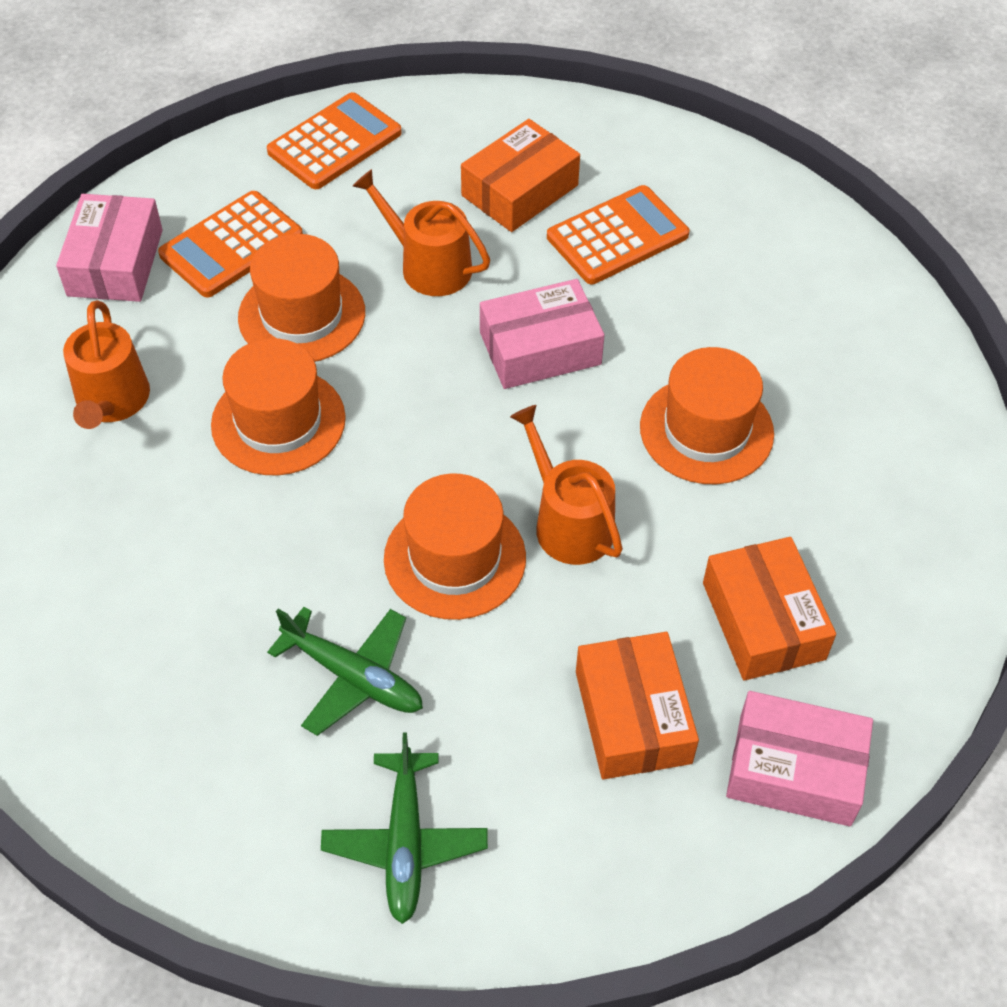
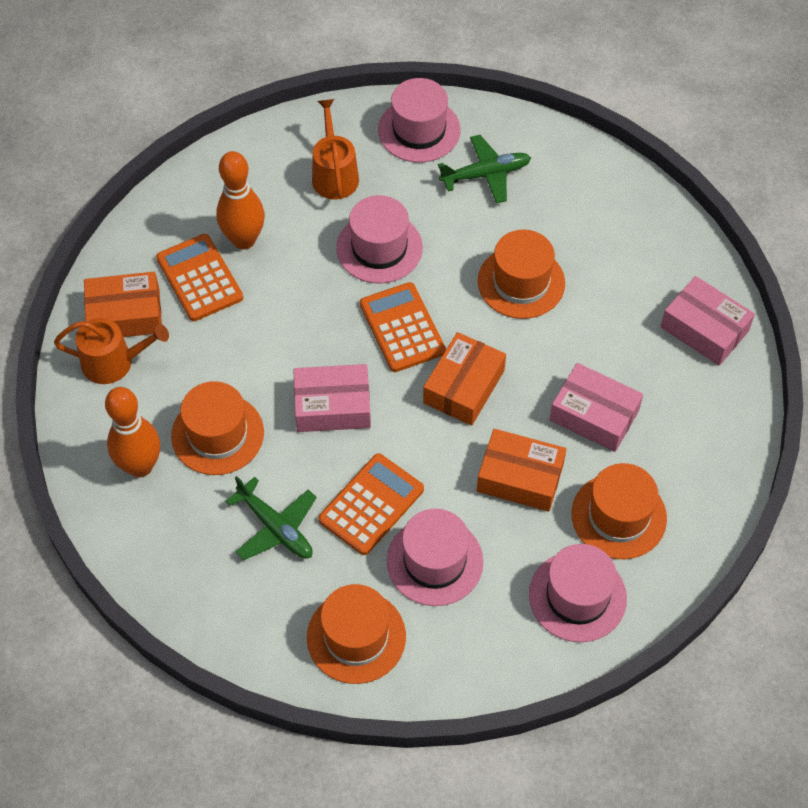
orange bowling pin: 0 -> 2
orange watering can: 3 -> 2
pink hat: 0 -> 4

